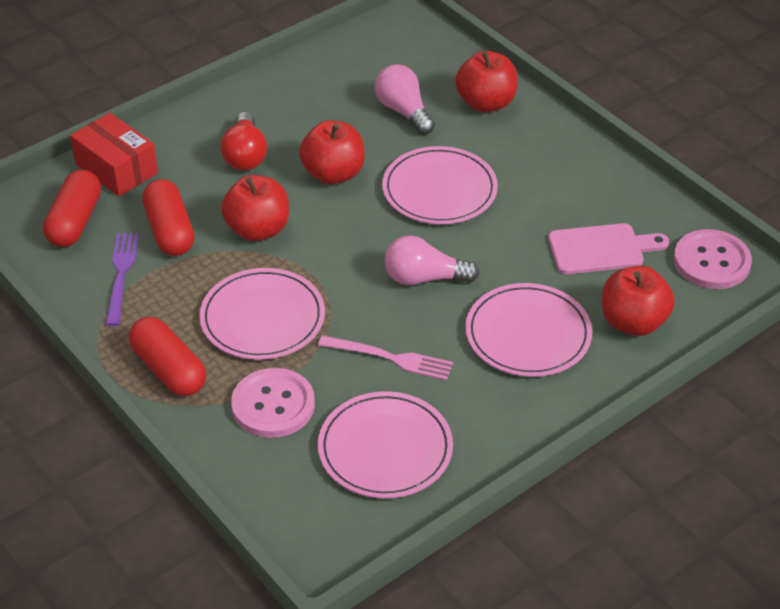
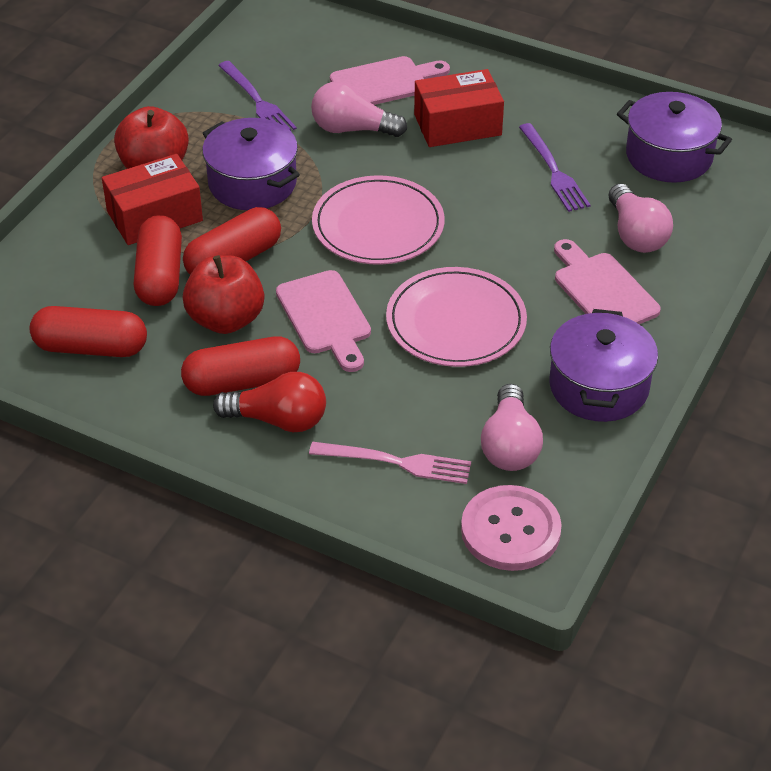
pink button: 2 -> 1
pink cutting board: 1 -> 3
pink light bulb: 2 -> 3
pink plate: 4 -> 2
purple fork: 1 -> 2
purple pot: 0 -> 3
red apple: 4 -> 2
red box: 1 -> 2
red capsule: 3 -> 4

